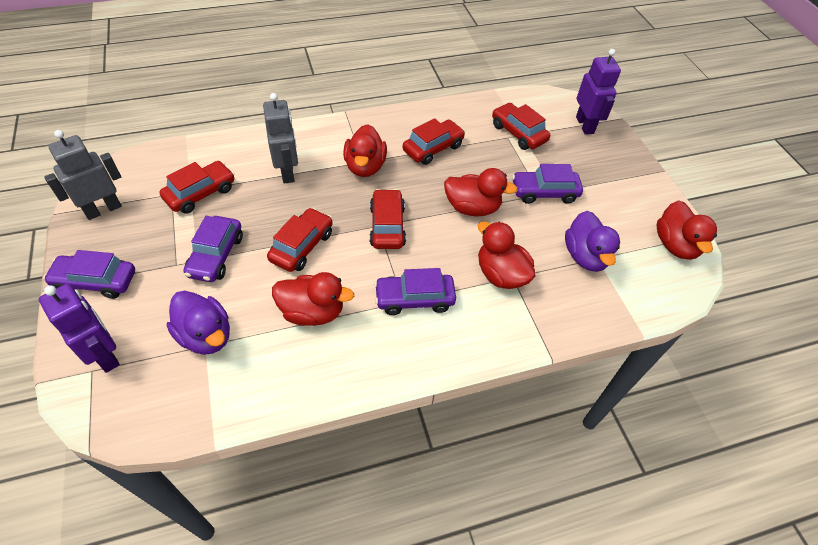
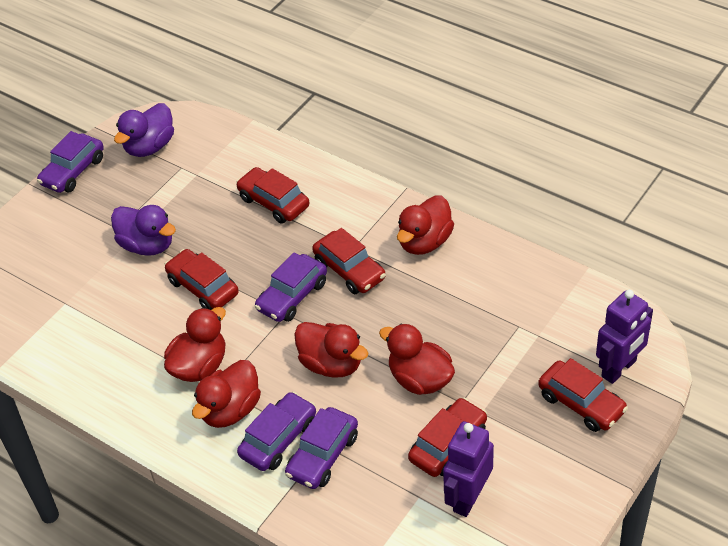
grey robot: 2 -> 0

